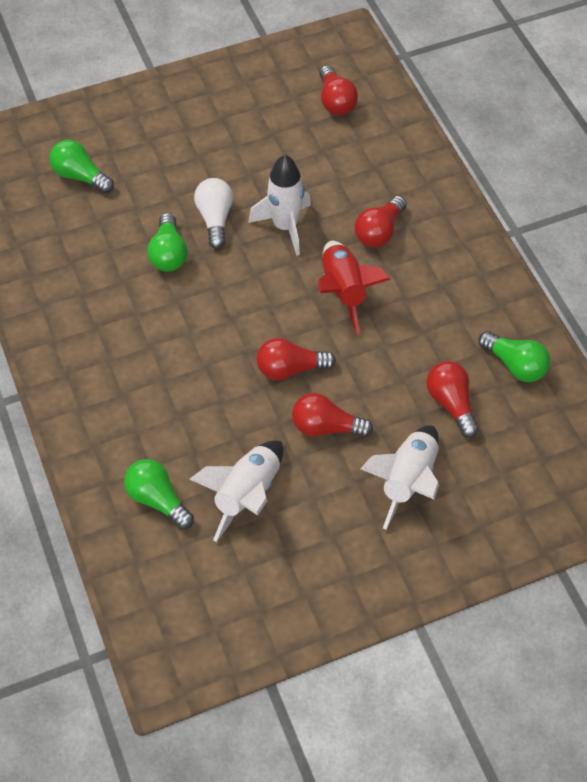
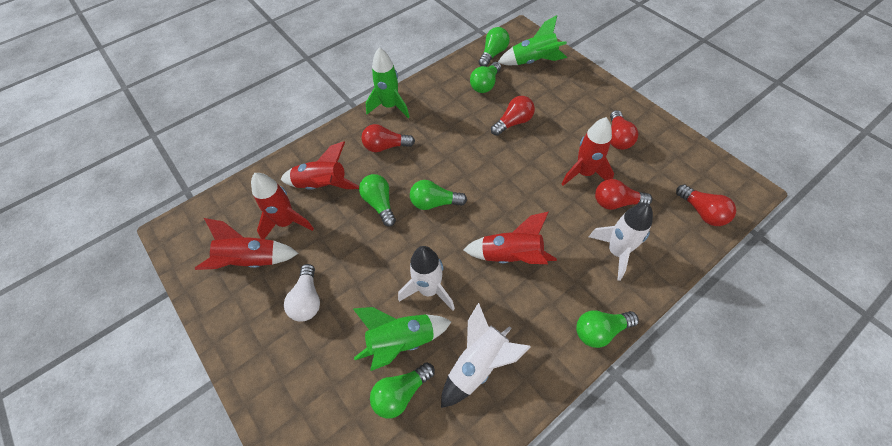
green light bulb: 4 -> 6
green rocket: 0 -> 3
red rocket: 1 -> 5

